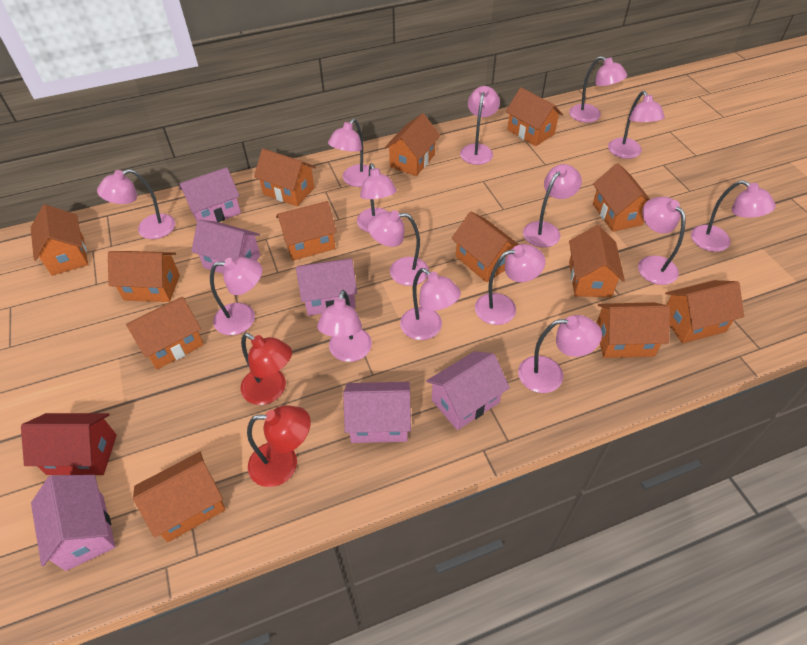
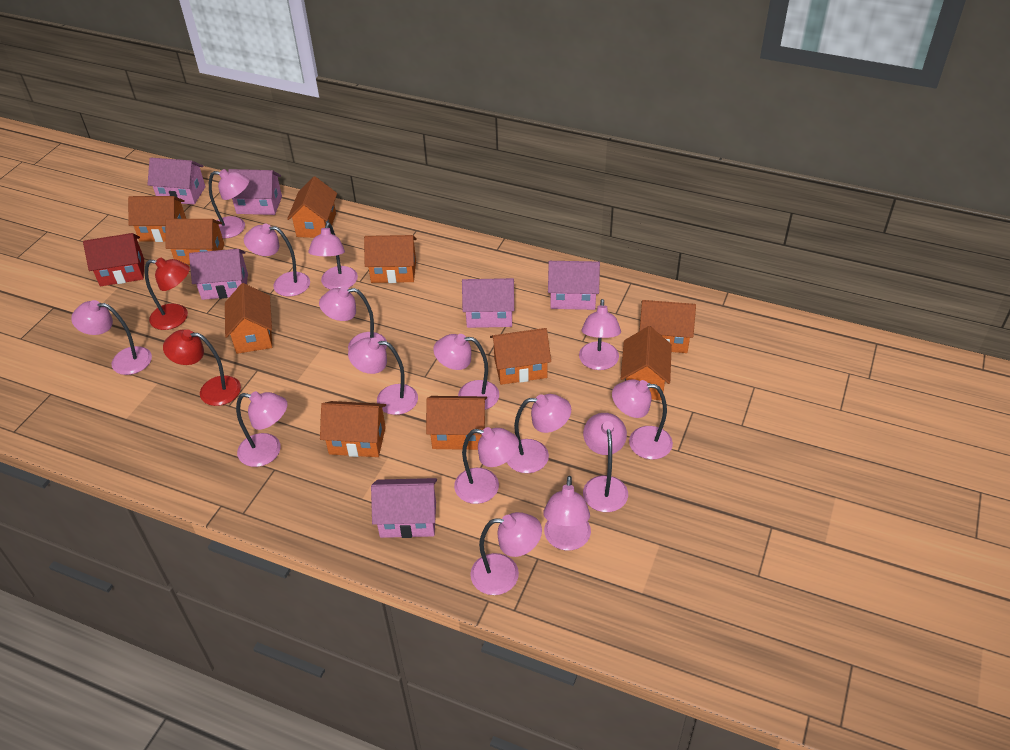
orange house: 13 -> 10

